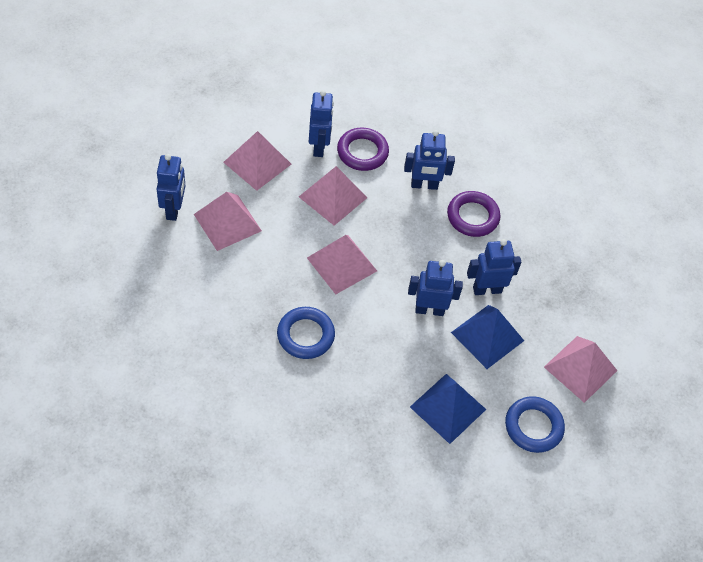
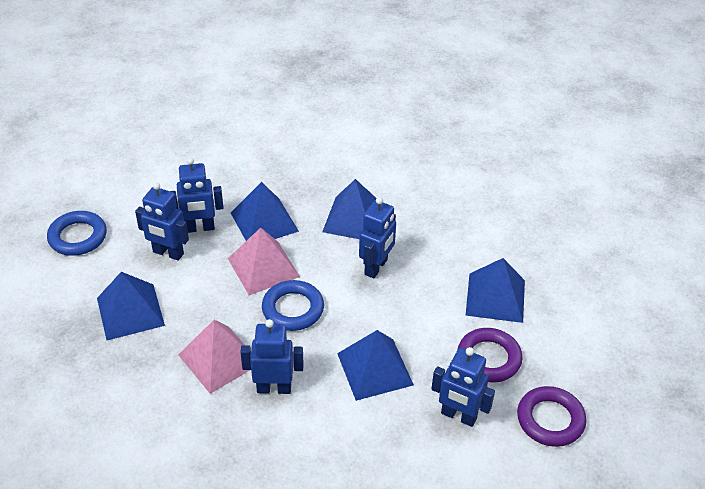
blue pyramid: 2 -> 5
pink pyramid: 5 -> 2

